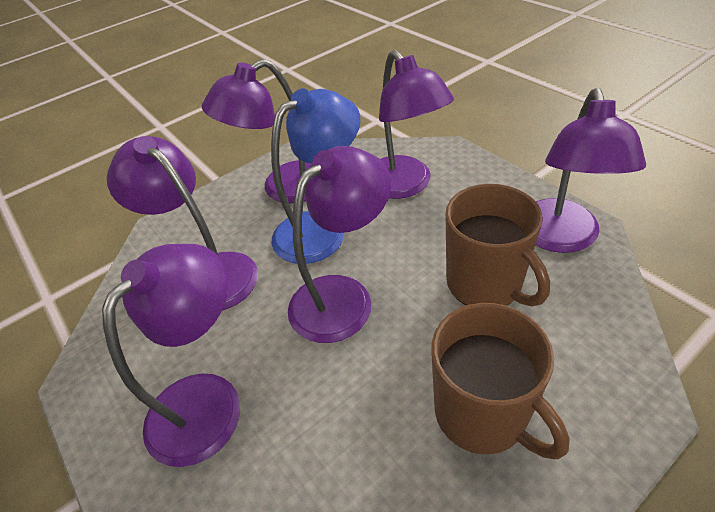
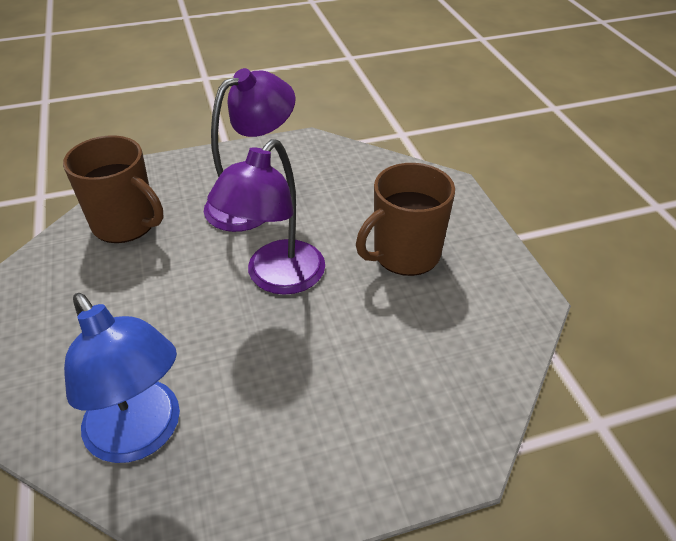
purple lamp: 6 -> 2

